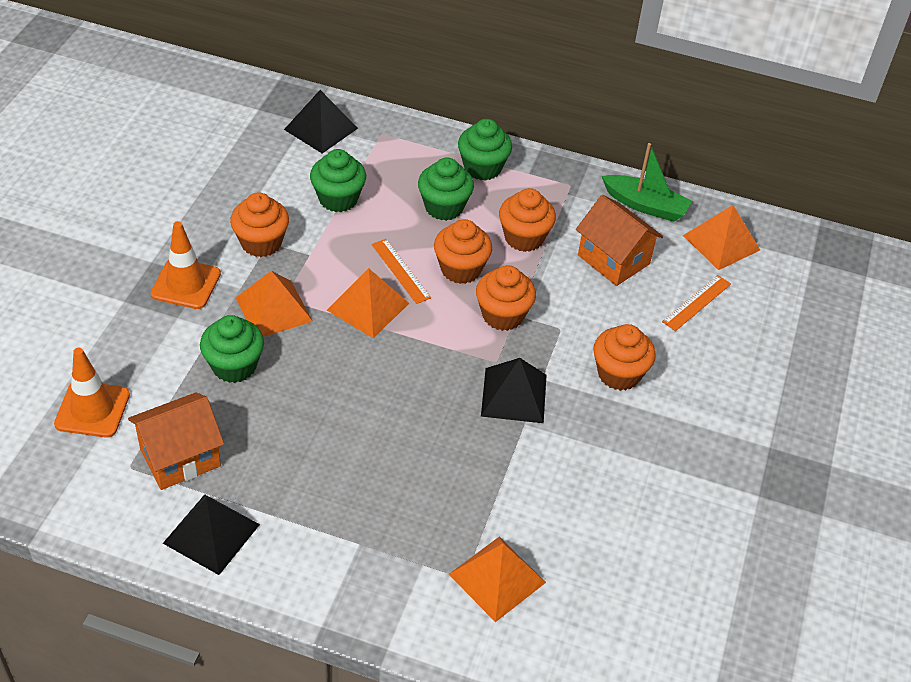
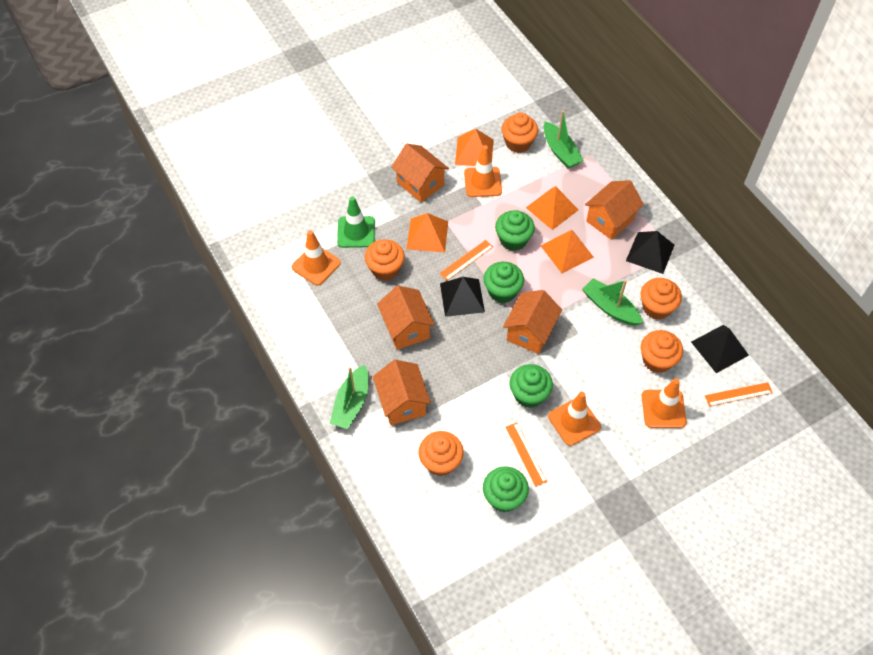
green boat: 1 -> 3
green traffic cone: 0 -> 1
orange house: 2 -> 5
orange ruler: 2 -> 3
orange traffic cone: 2 -> 4

